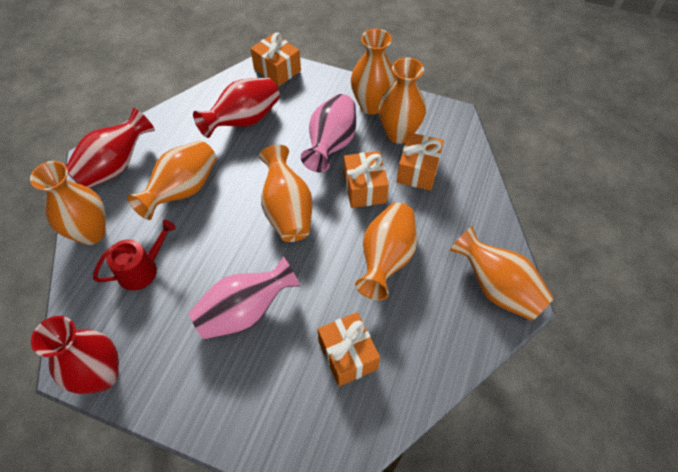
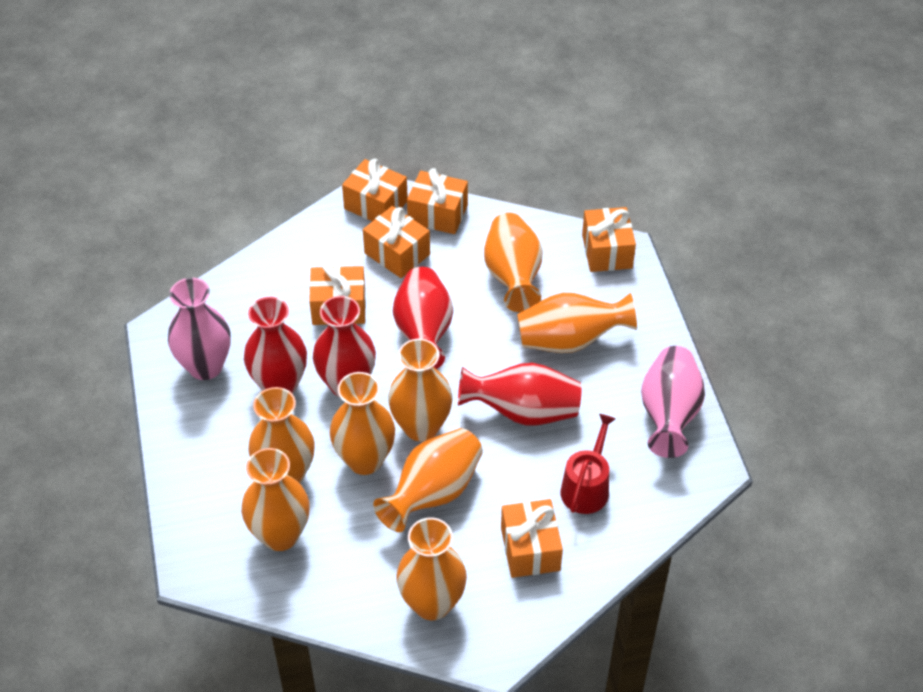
orange gift: 4 -> 6
orange vase: 7 -> 8
red vase: 3 -> 4

